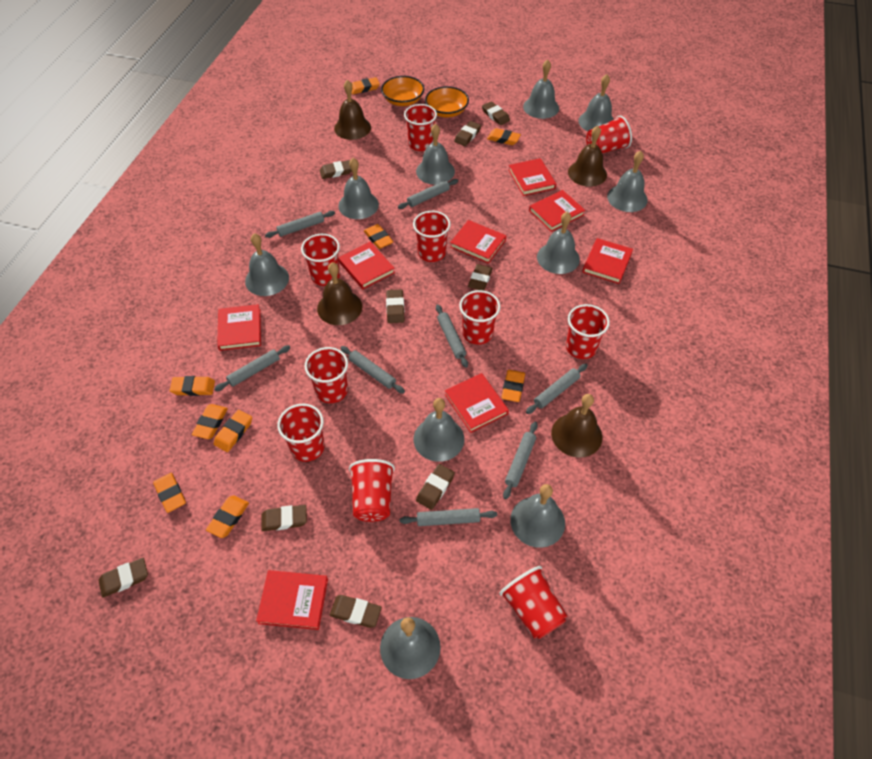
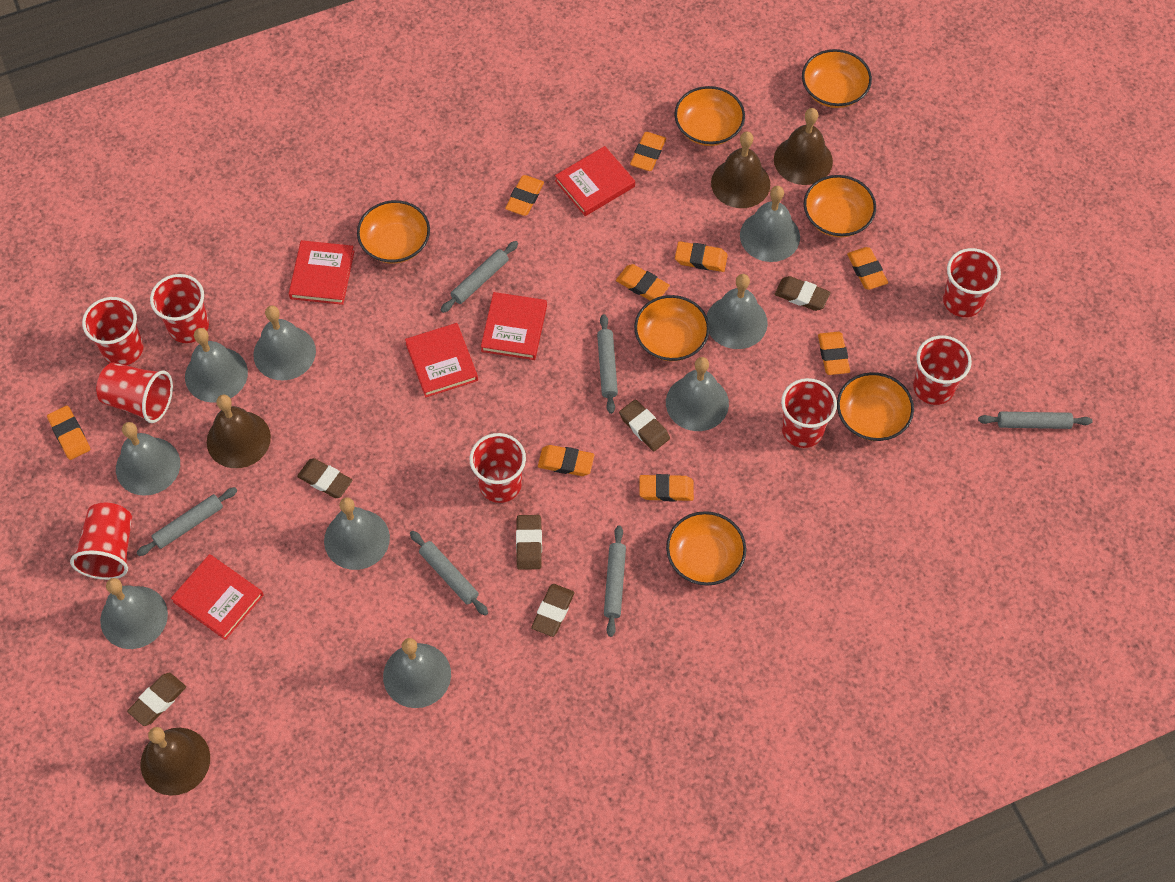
brown eraser: 9 -> 6
grey bell: 10 -> 9
grey rolling pin: 8 -> 6
orange bowl: 2 -> 7
red book: 8 -> 5
red cup: 10 -> 8

